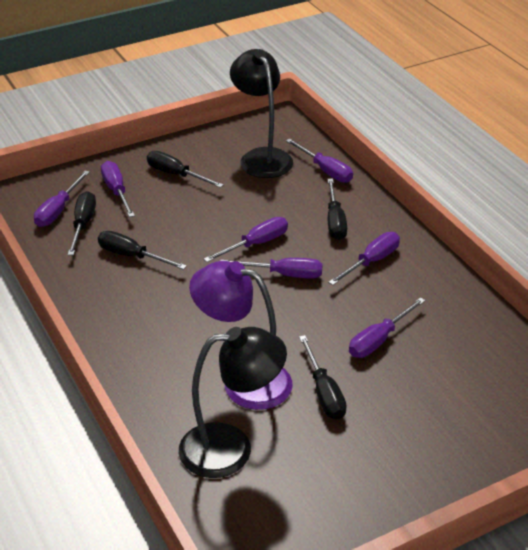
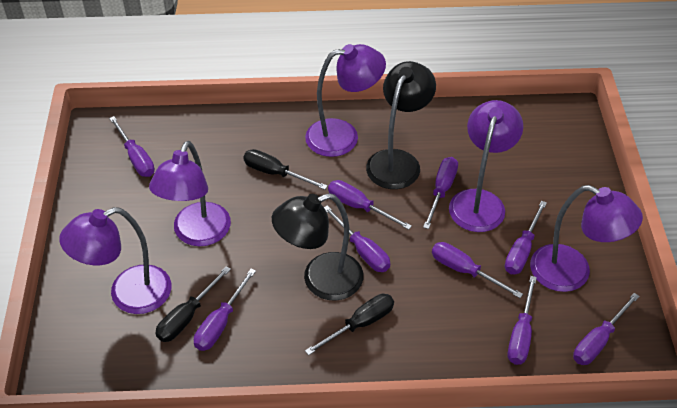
black screwdriver: 5 -> 3
purple lamp: 1 -> 5
purple screwdriver: 7 -> 9

